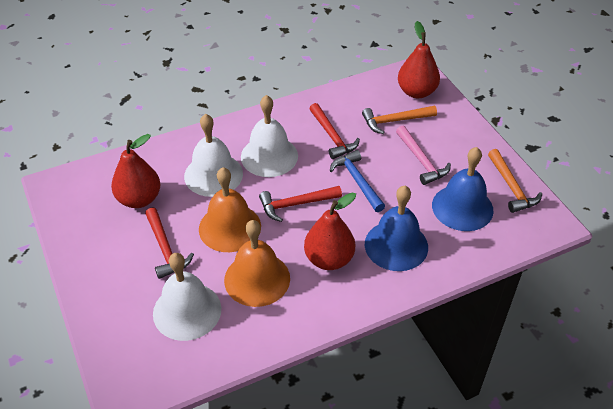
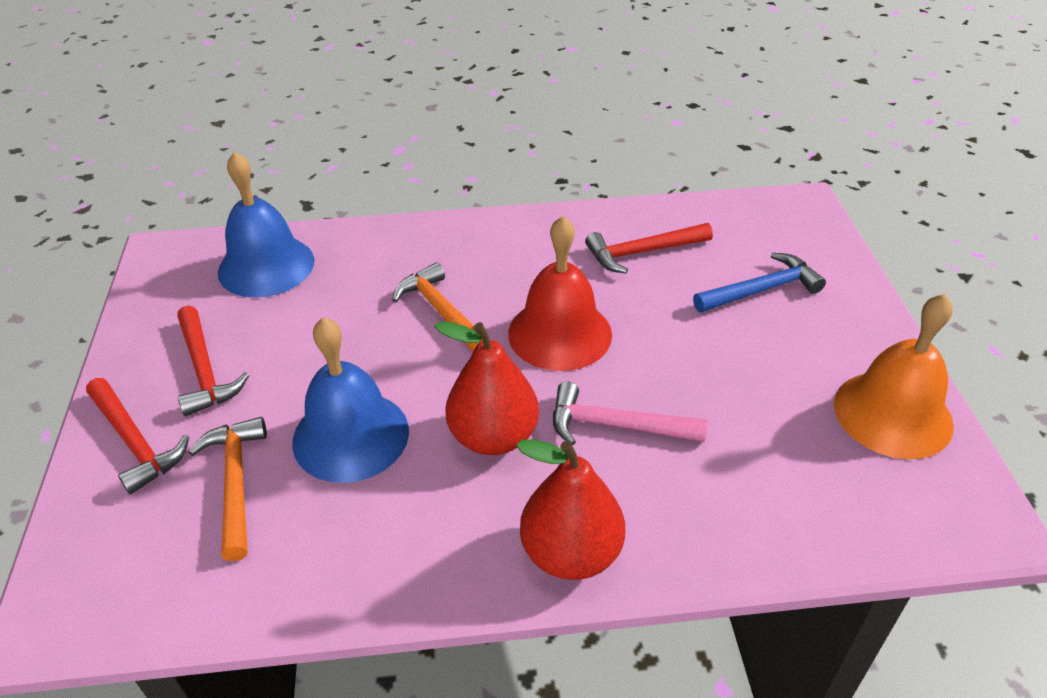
orange bell: 2 -> 1
red bell: 0 -> 1
red pear: 3 -> 2
white bell: 3 -> 0

